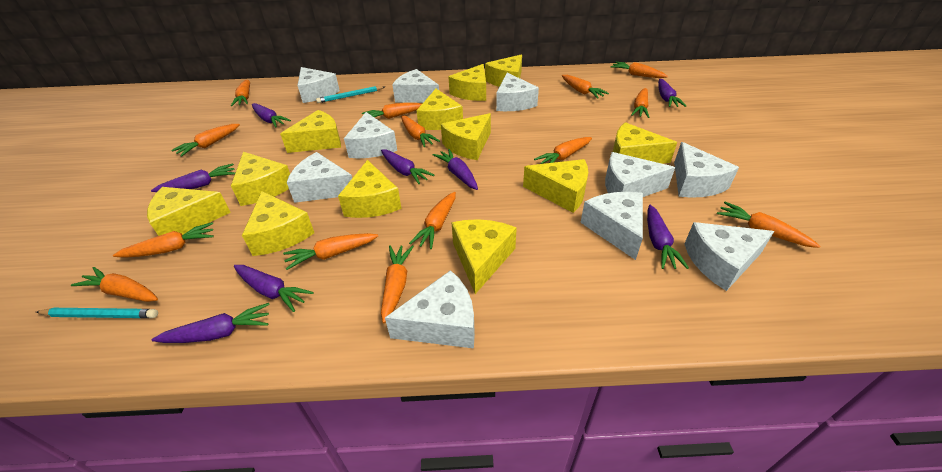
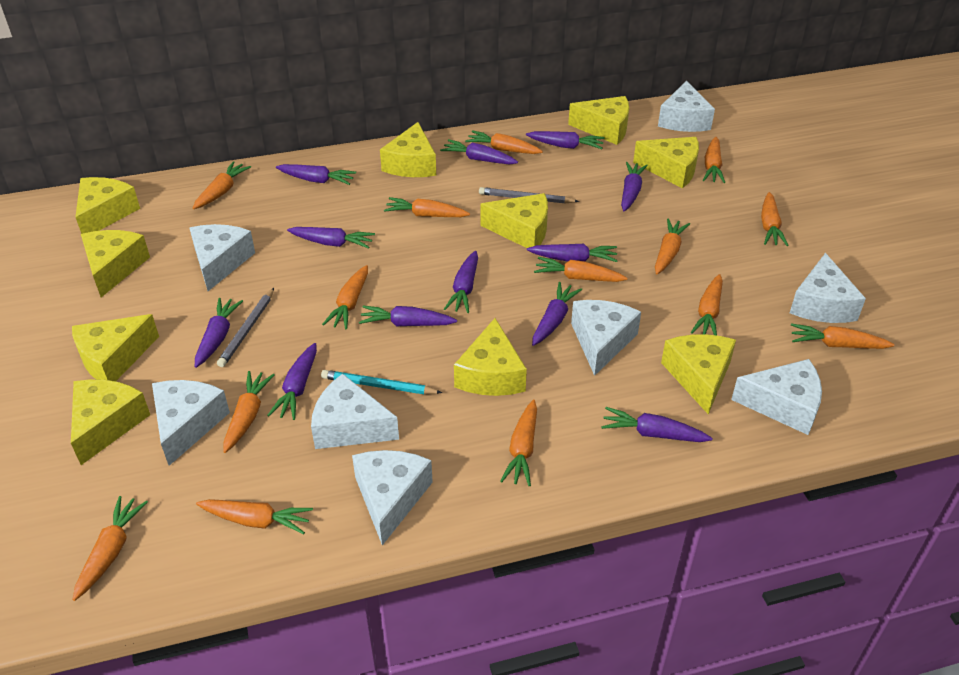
grey pencil: 0 -> 2
purple carrot: 8 -> 12
turquoise pencil: 2 -> 1
white cheese: 10 -> 8
yellow cheese: 12 -> 10

